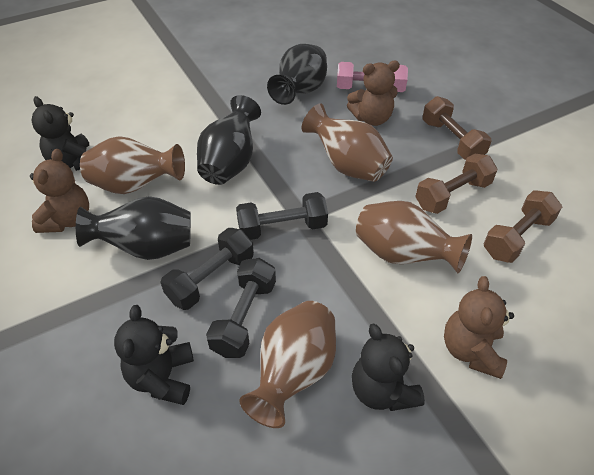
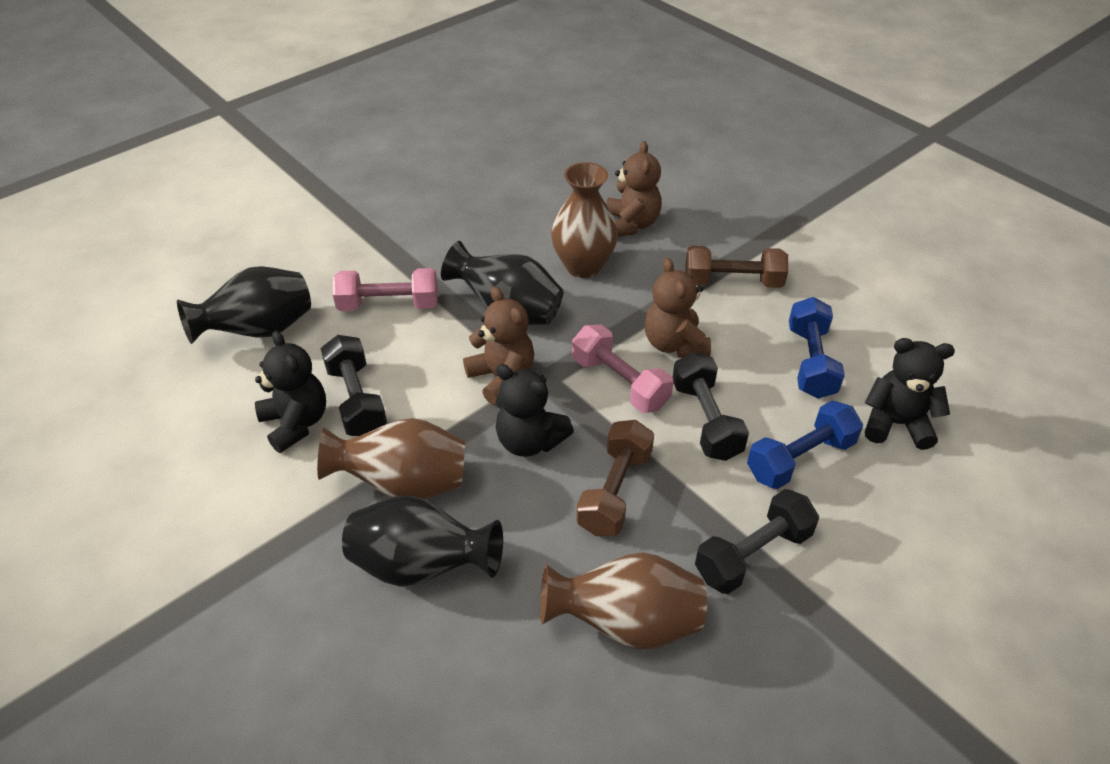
blue dumbbell: 0 -> 2
brown dumbbell: 3 -> 2
brown vase: 4 -> 3
pink dumbbell: 1 -> 2

